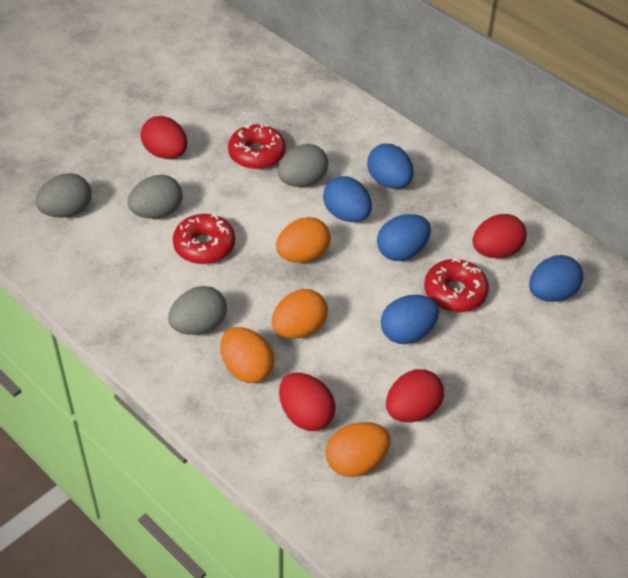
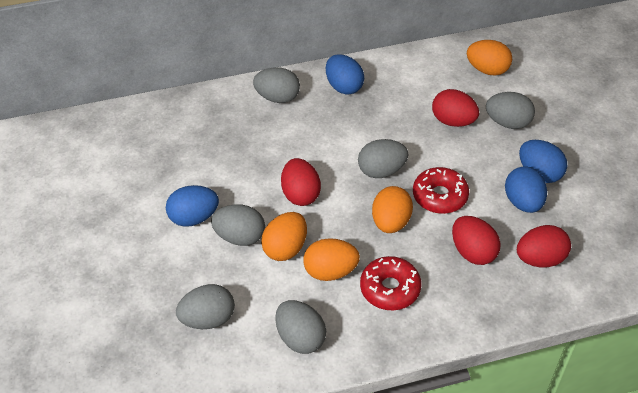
blue egg: 5 -> 4
grey egg: 4 -> 6
red donut: 3 -> 2

